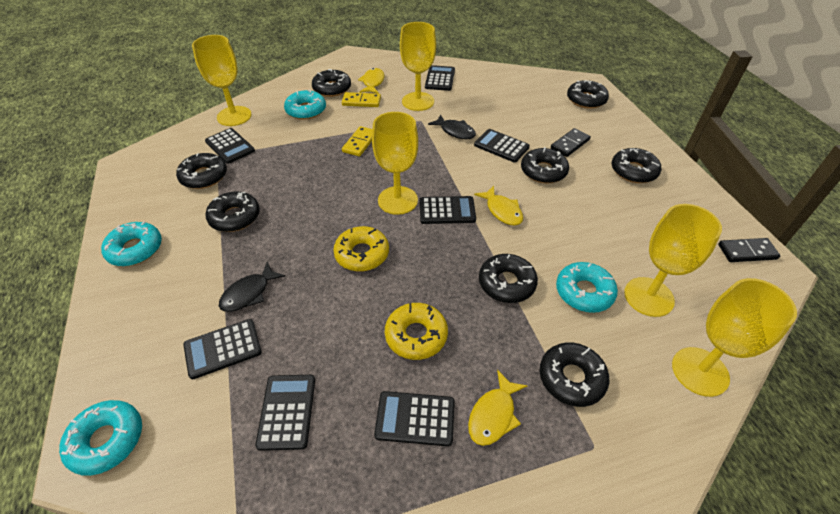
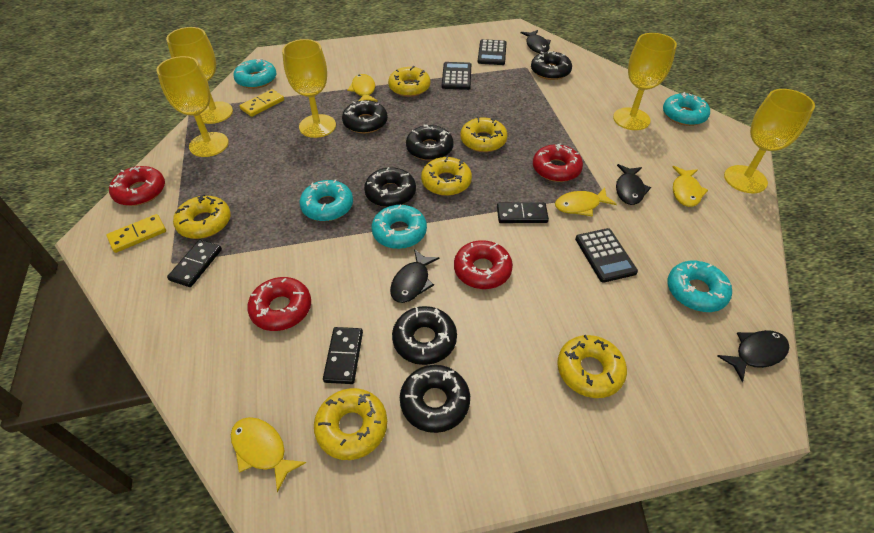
black calculator: 7 -> 3
black domino: 2 -> 3
black donut: 8 -> 6
black fish: 2 -> 4
red donut: 0 -> 4
turquoise donut: 4 -> 5
yellow donut: 2 -> 6
yellow fish: 3 -> 4

